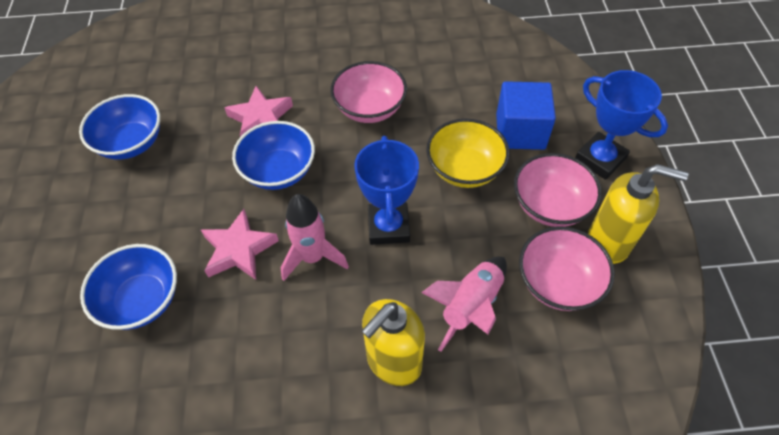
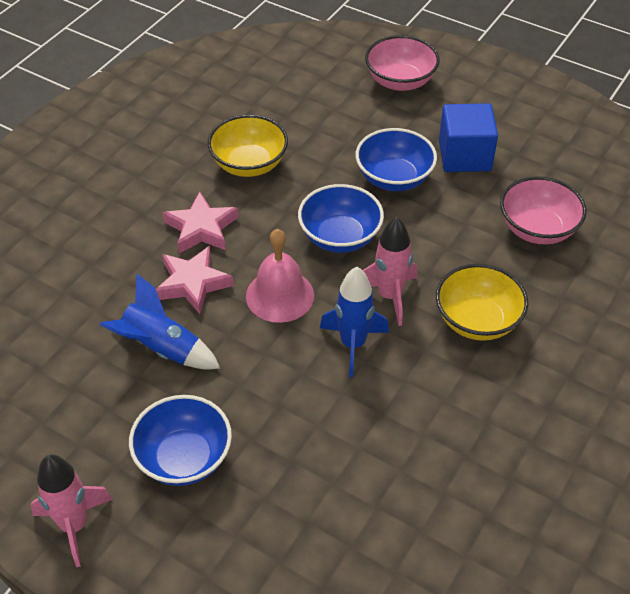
blue rocket: 0 -> 2
blue trophy: 2 -> 0
pink bell: 0 -> 1
pink bowl: 3 -> 2
yellow bowl: 1 -> 2
yellow soap dispenser: 2 -> 0

